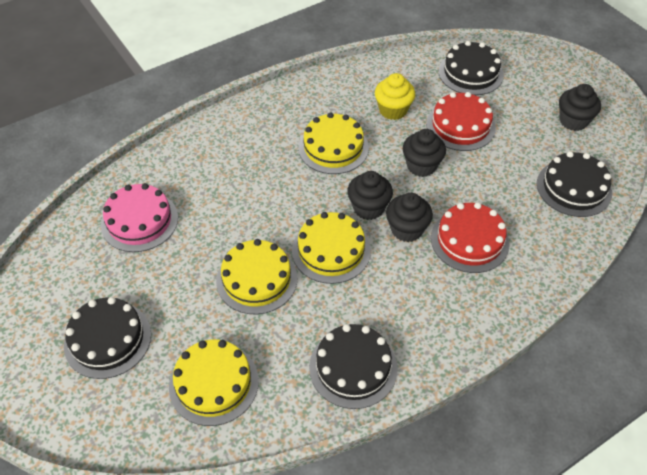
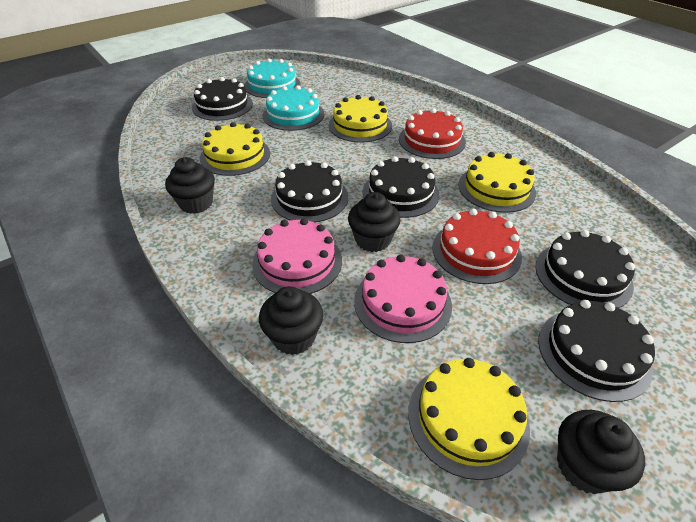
black cake: 4 -> 5
pink cake: 1 -> 2
turquoise cake: 0 -> 2
yellow cupcake: 1 -> 0

